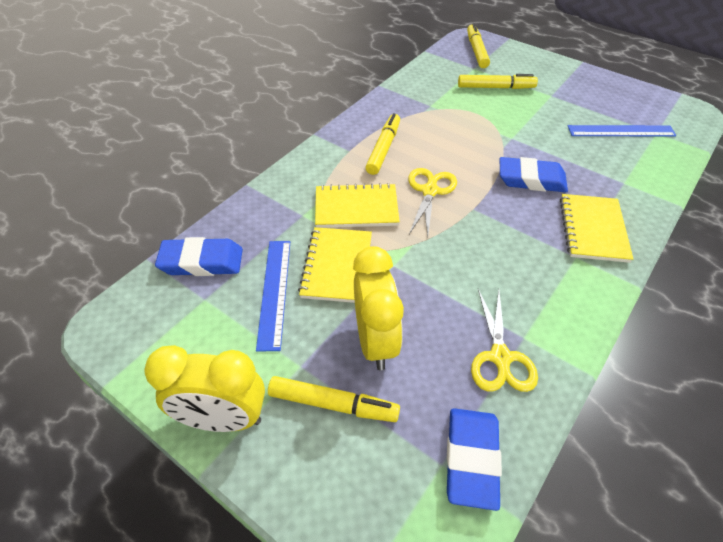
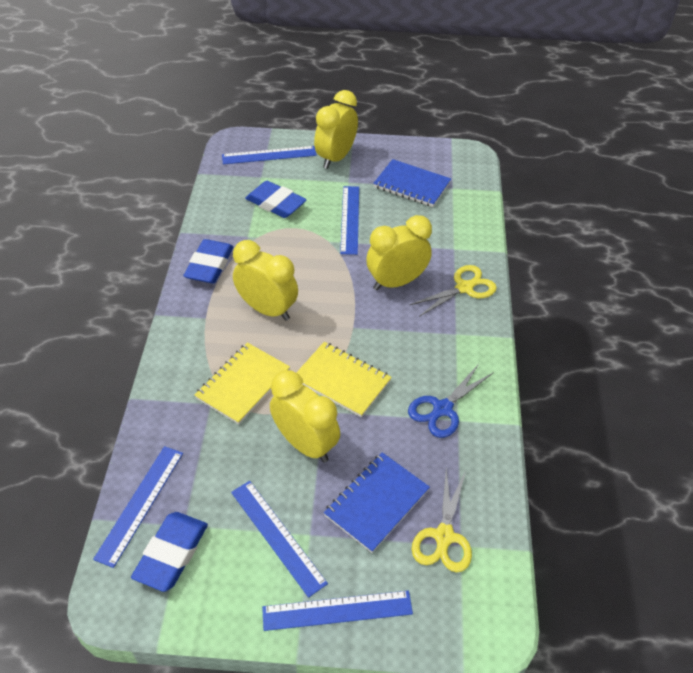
blue notebook: 0 -> 2
blue ruler: 2 -> 5
blue scissors: 0 -> 1
yellow clock: 2 -> 4
yellow marker: 4 -> 0
yellow notebook: 3 -> 2

